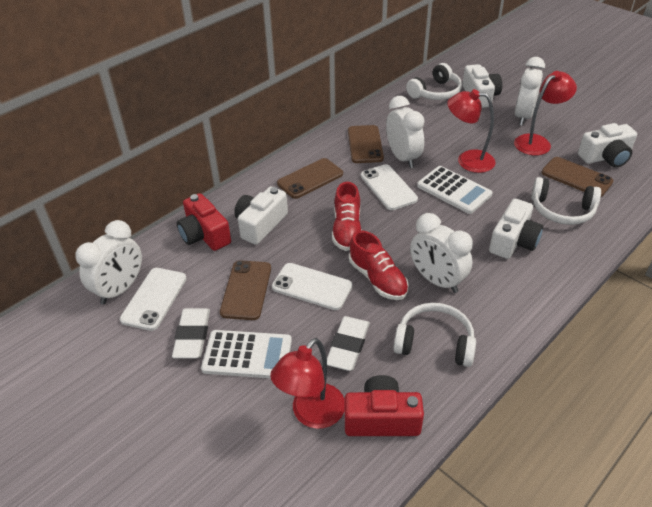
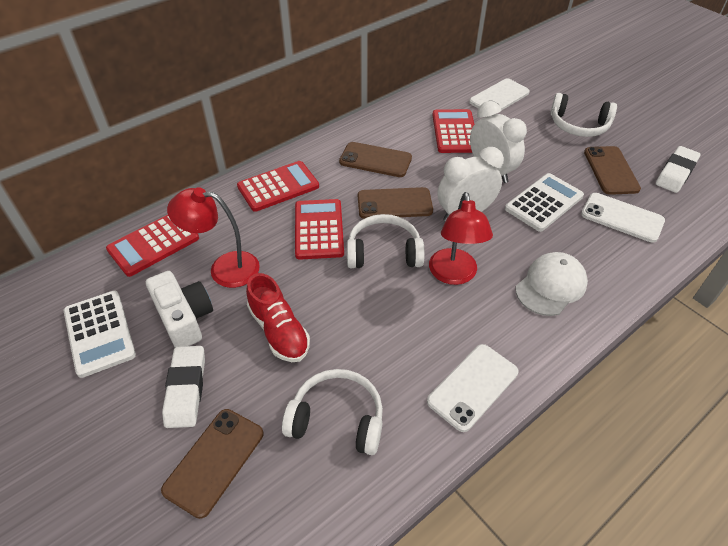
red calculator: 0 -> 4
red camera: 2 -> 0
red lamp: 3 -> 2
red shoe: 2 -> 1
white camera: 4 -> 1
white cap: 0 -> 1
white clock: 4 -> 2

